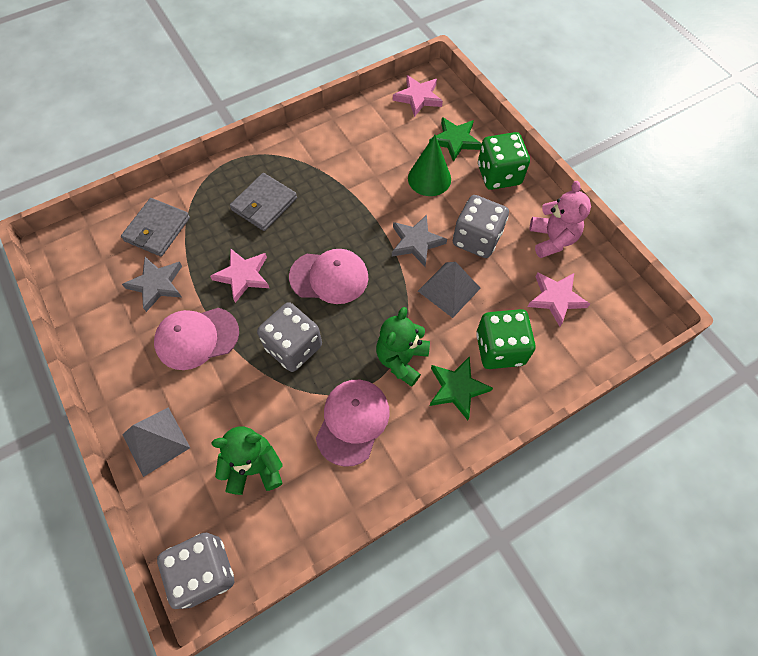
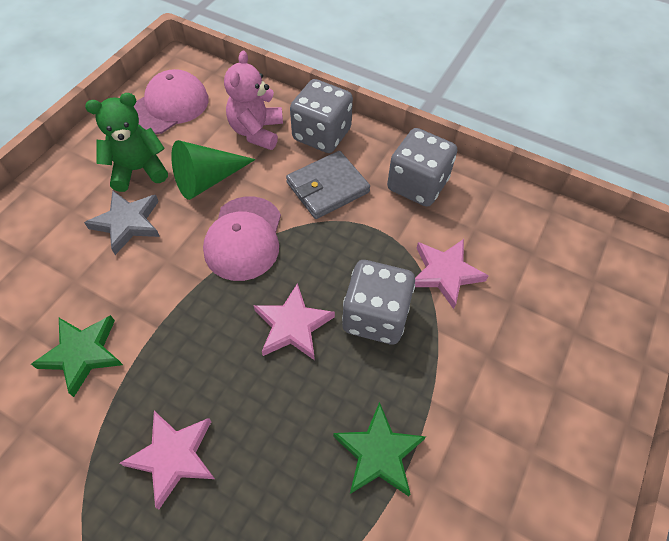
green dice: 2 -> 0
green teddy bear: 2 -> 1
grey pyramid: 2 -> 0
grey star: 2 -> 1
grey wallet: 2 -> 1
pink cap: 3 -> 2

